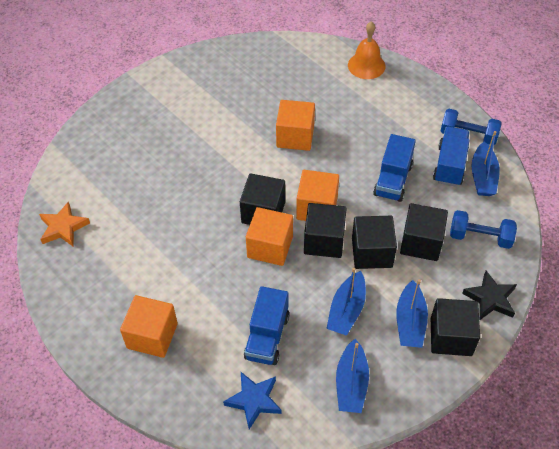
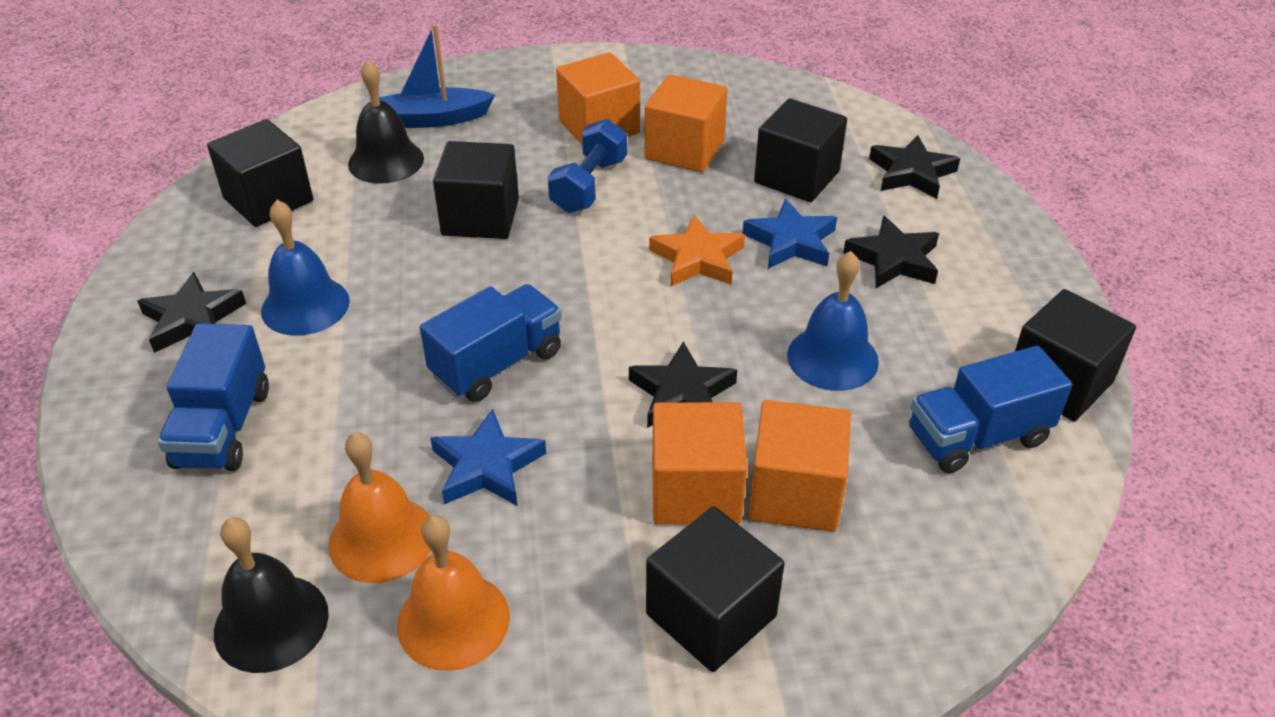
black bell: 0 -> 2
black star: 1 -> 4
blue bell: 0 -> 2
blue boat: 4 -> 1
blue dumbbell: 2 -> 1
blue star: 1 -> 2
orange bell: 1 -> 2

